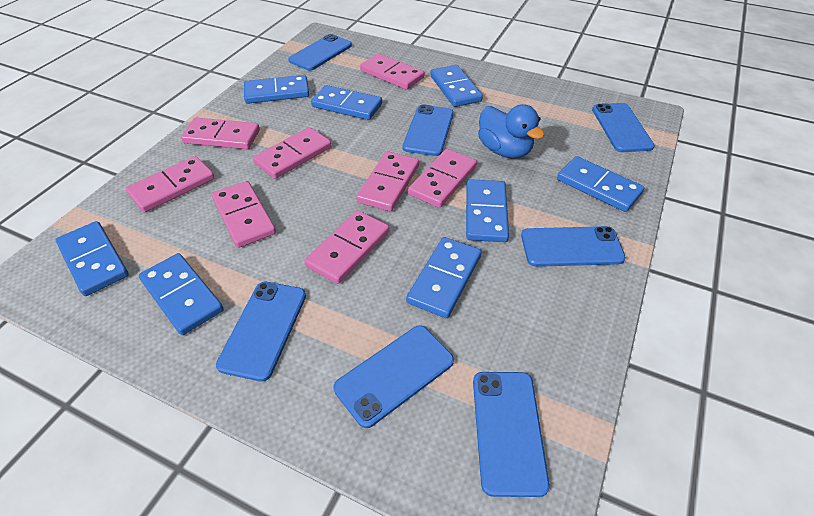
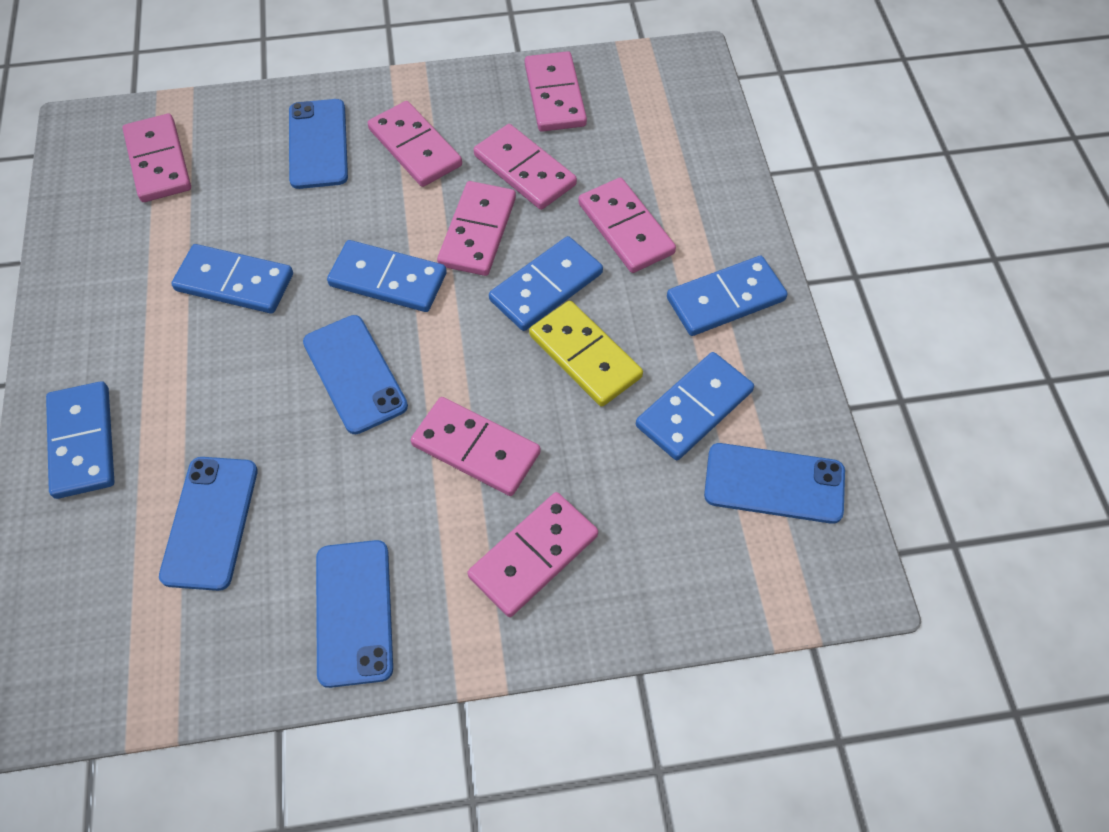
blue domino: 8 -> 6
blue duck: 1 -> 0
blue phone: 7 -> 5
yellow domino: 0 -> 1

